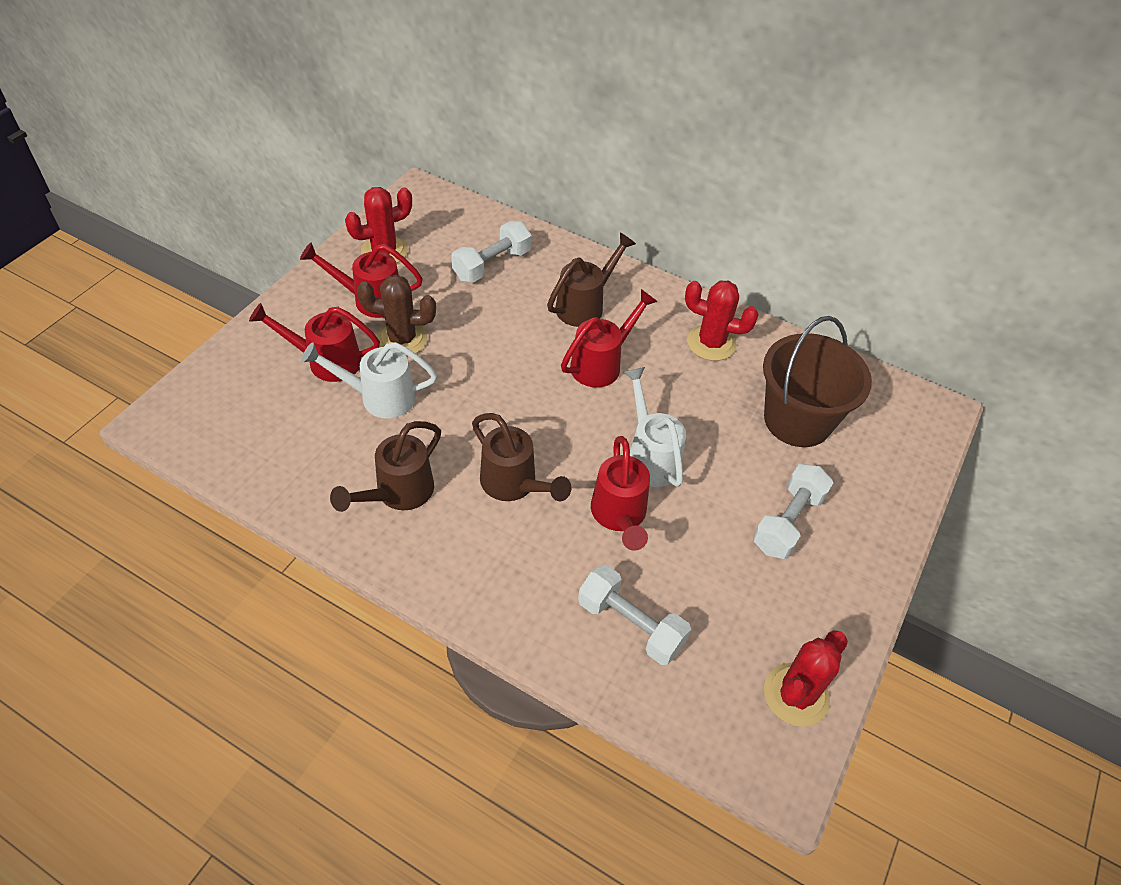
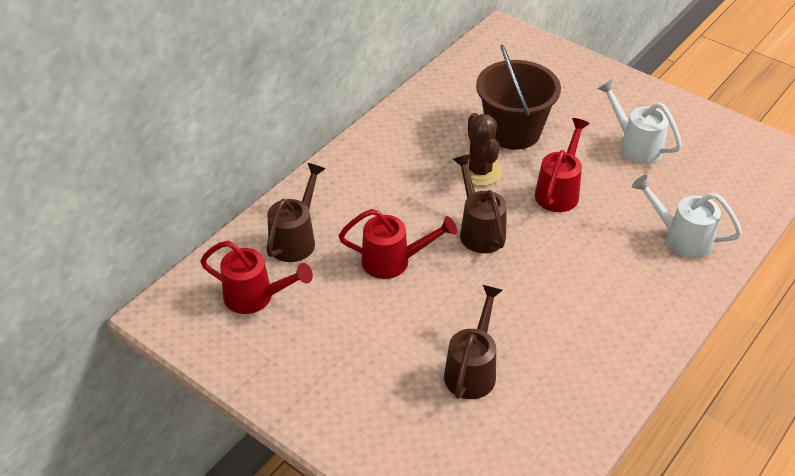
red cactus: 3 -> 0
red watering can: 4 -> 3
white dumbbell: 3 -> 0

